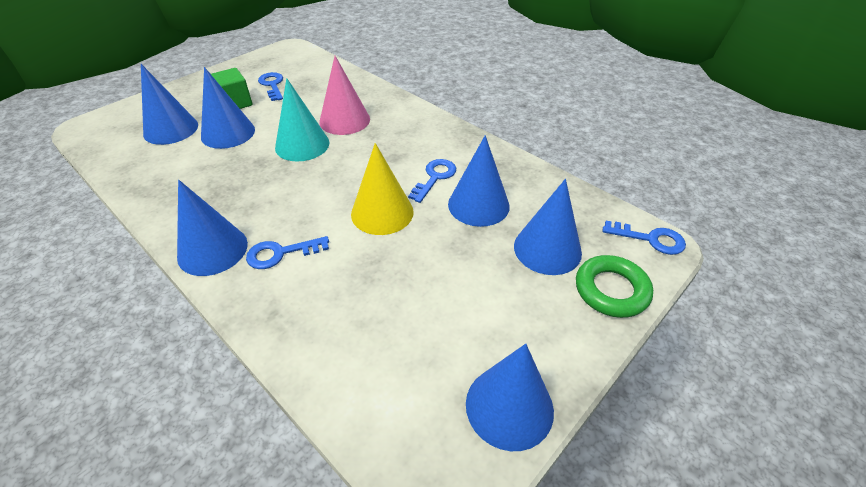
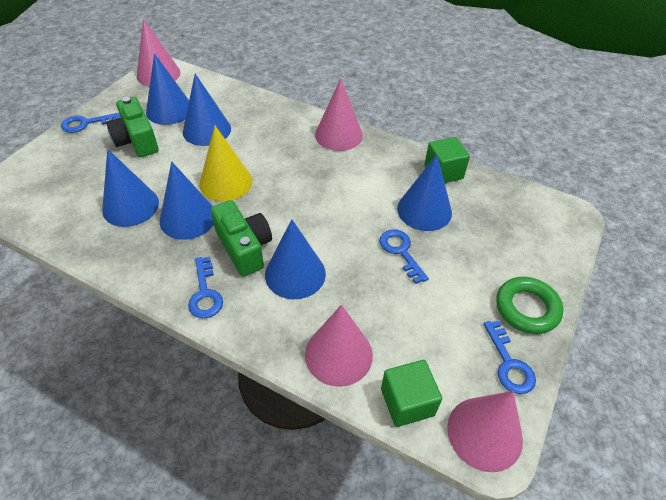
green camera: 0 -> 2
green cube: 1 -> 2
pink cone: 1 -> 4
turquoise cone: 1 -> 0

